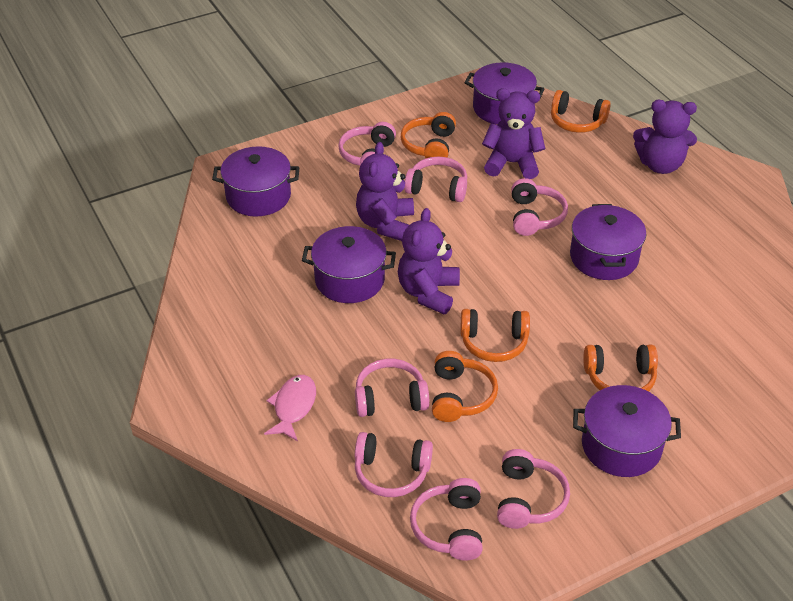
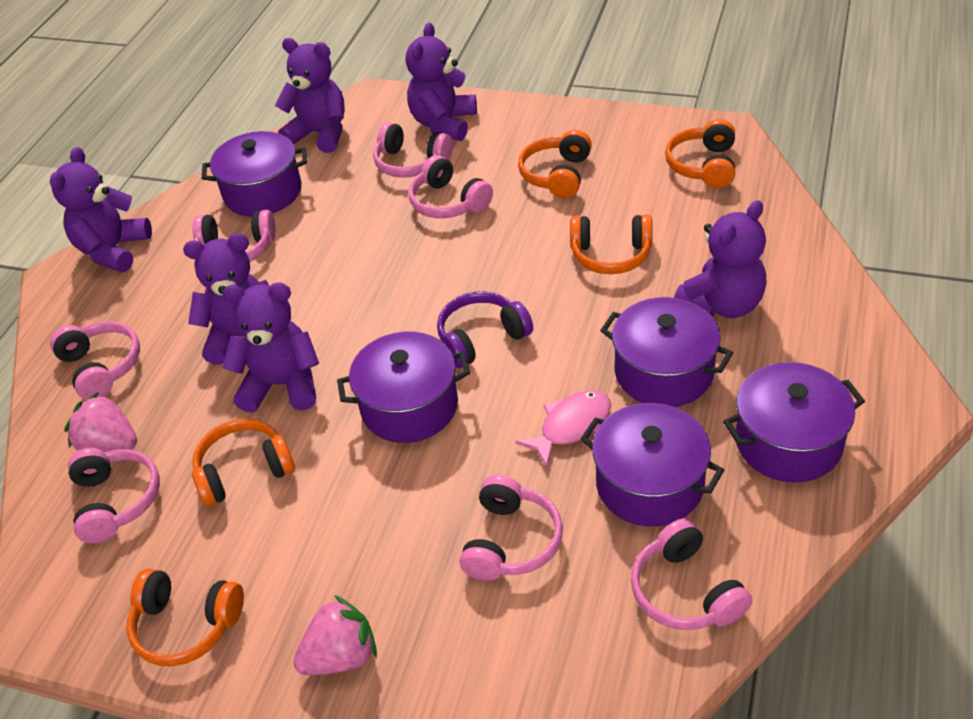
pink strawberry: 0 -> 2
purple headphones: 0 -> 1
purple teddy bear: 4 -> 6

